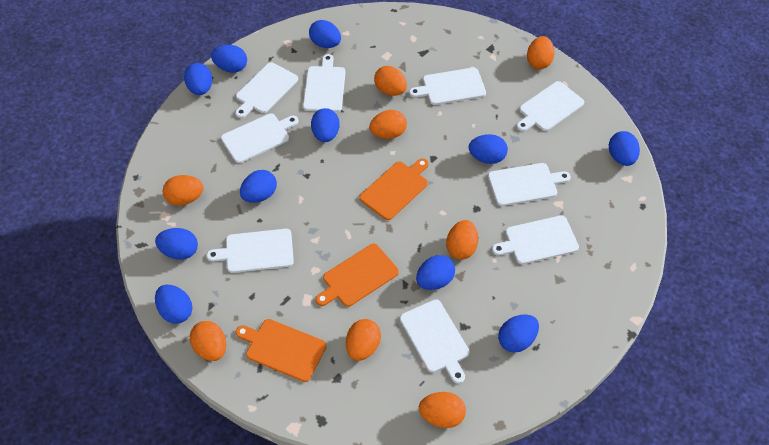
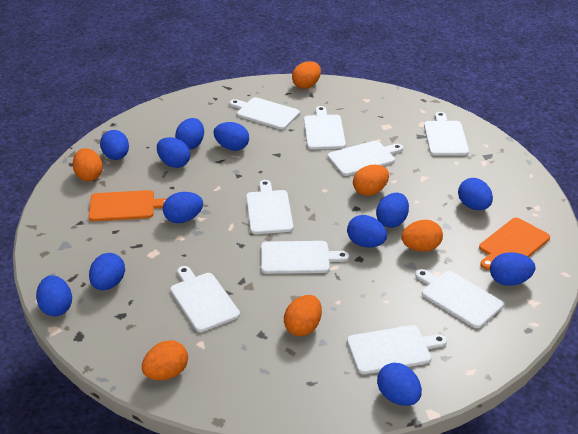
blue egg: 11 -> 12
orange cutting board: 3 -> 2
orange egg: 8 -> 6

